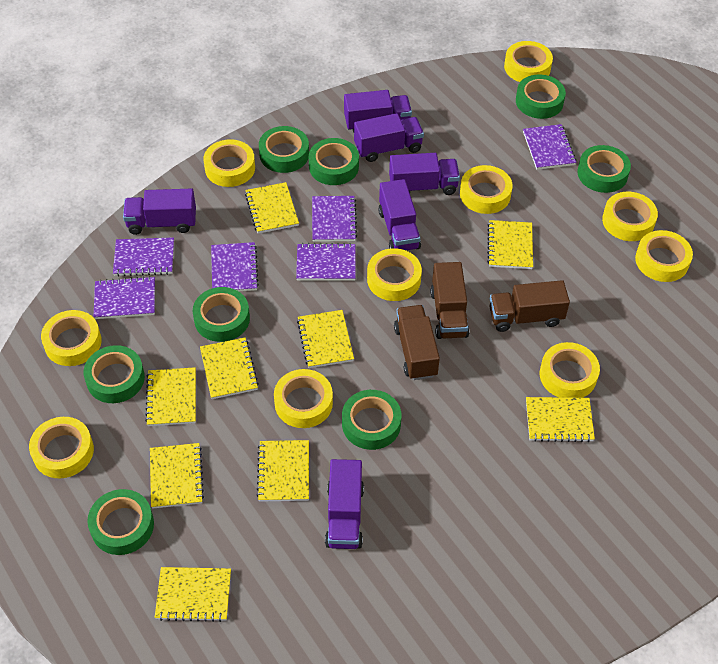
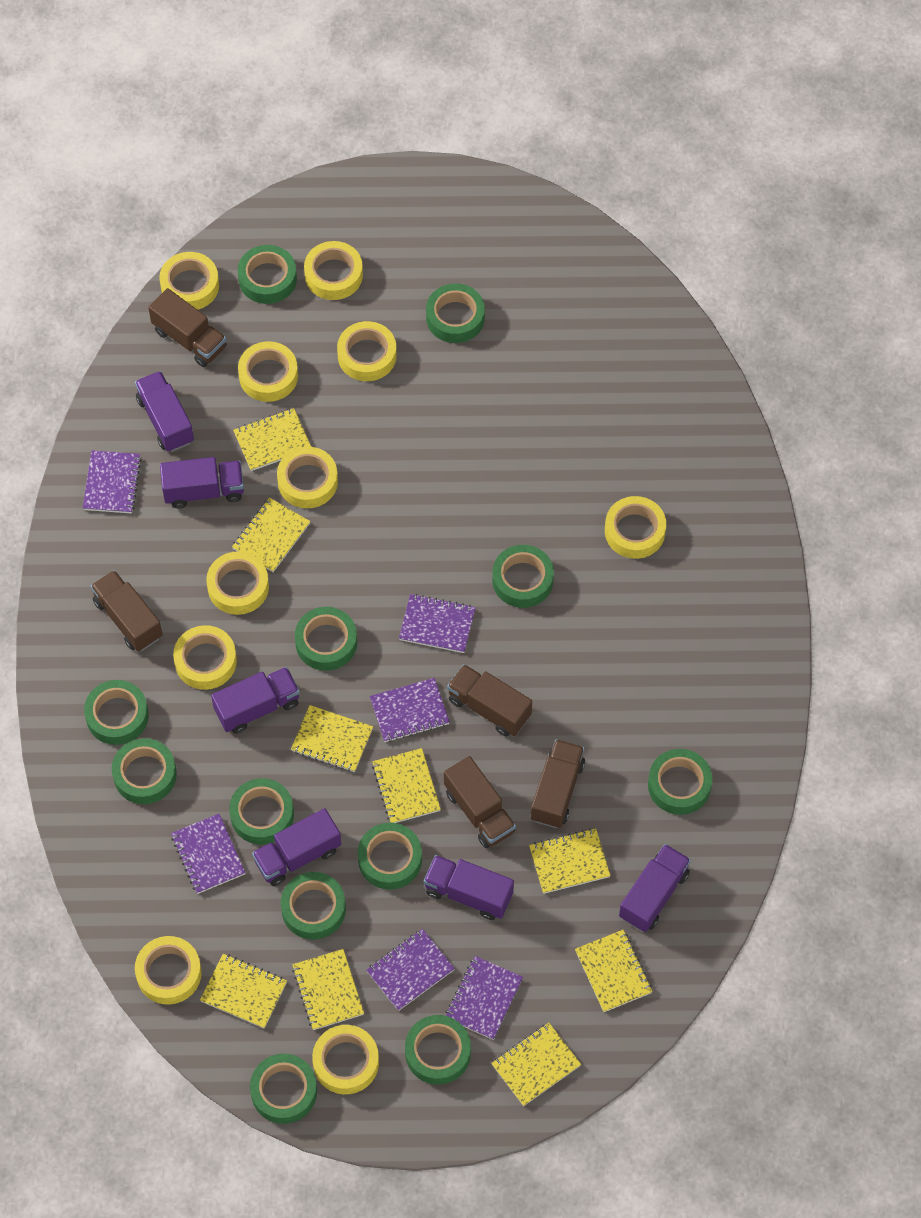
brown truck: 3 -> 5
green tape: 8 -> 12

